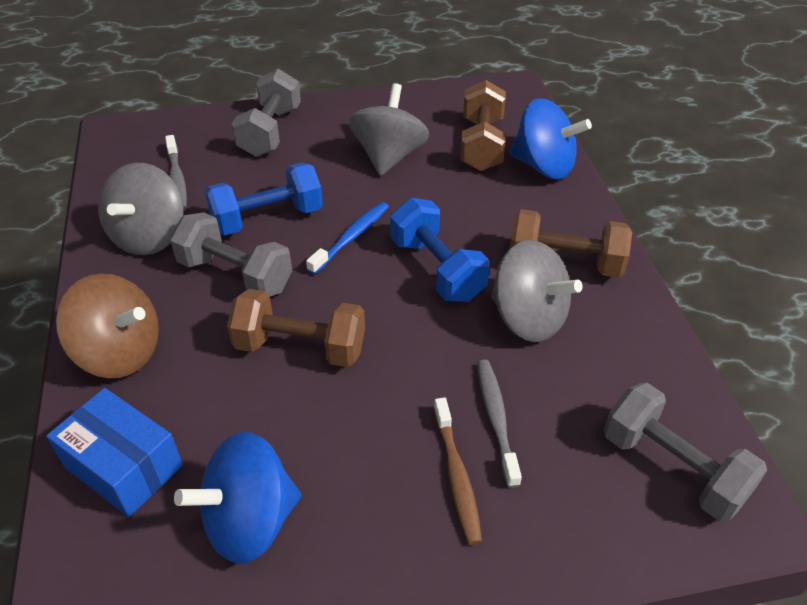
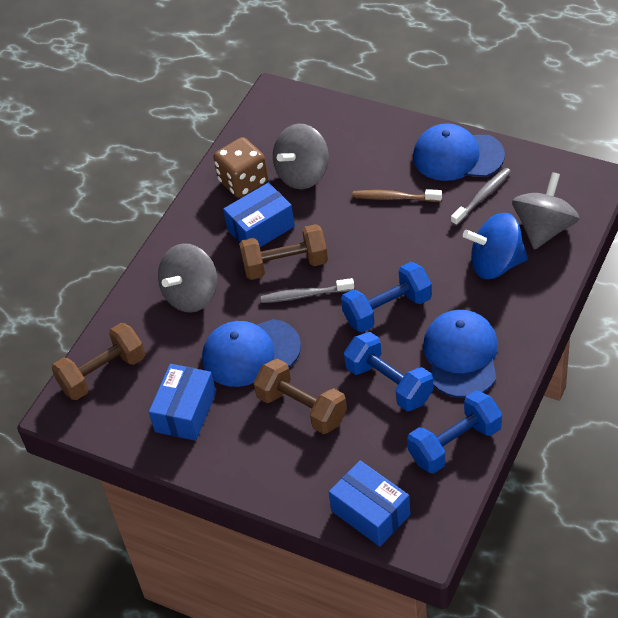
blue box: 1 -> 3
blue cap: 0 -> 3
blue dumbbell: 2 -> 3
blue spinning top: 2 -> 1
blue toothbrush: 1 -> 0
brown dice: 0 -> 1
brown spinning top: 1 -> 0
grey dumbbell: 3 -> 0

